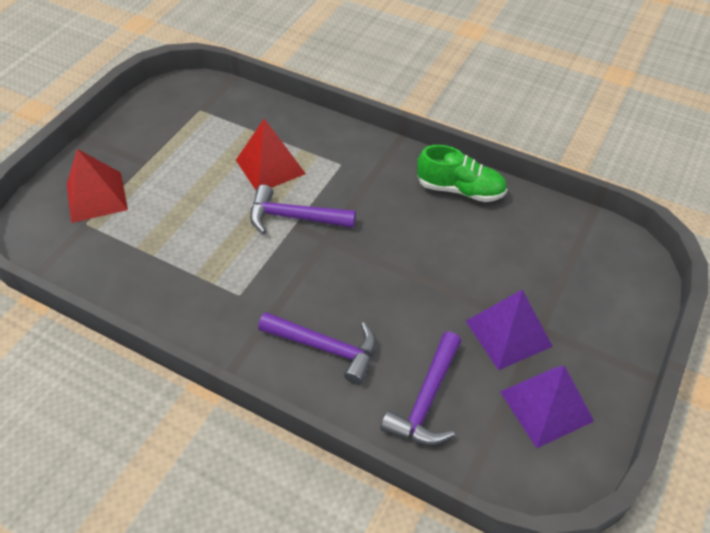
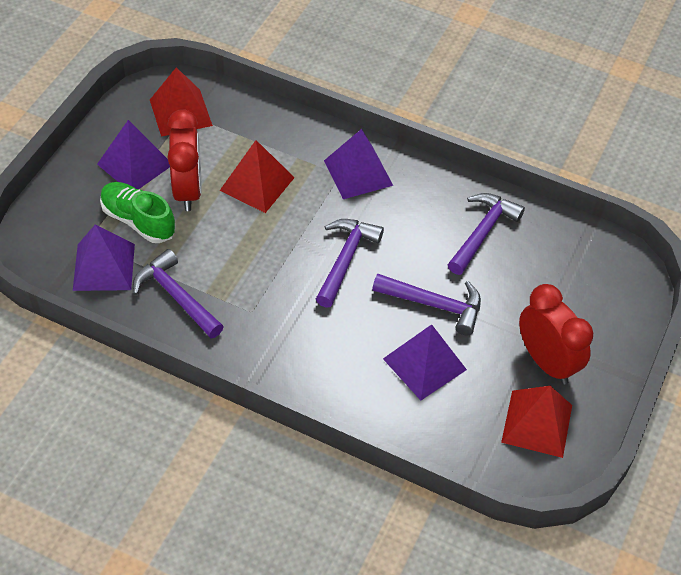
purple hammer: 3 -> 4
purple pyramid: 2 -> 4
red clock: 0 -> 2
red pyramid: 2 -> 3

